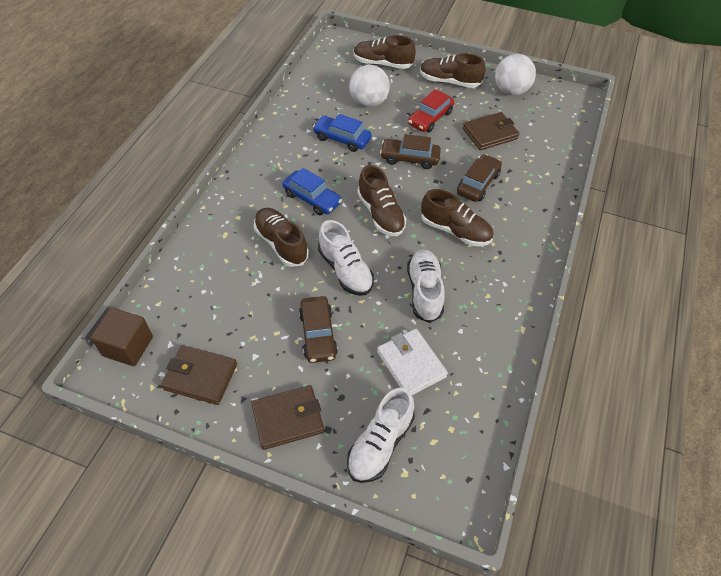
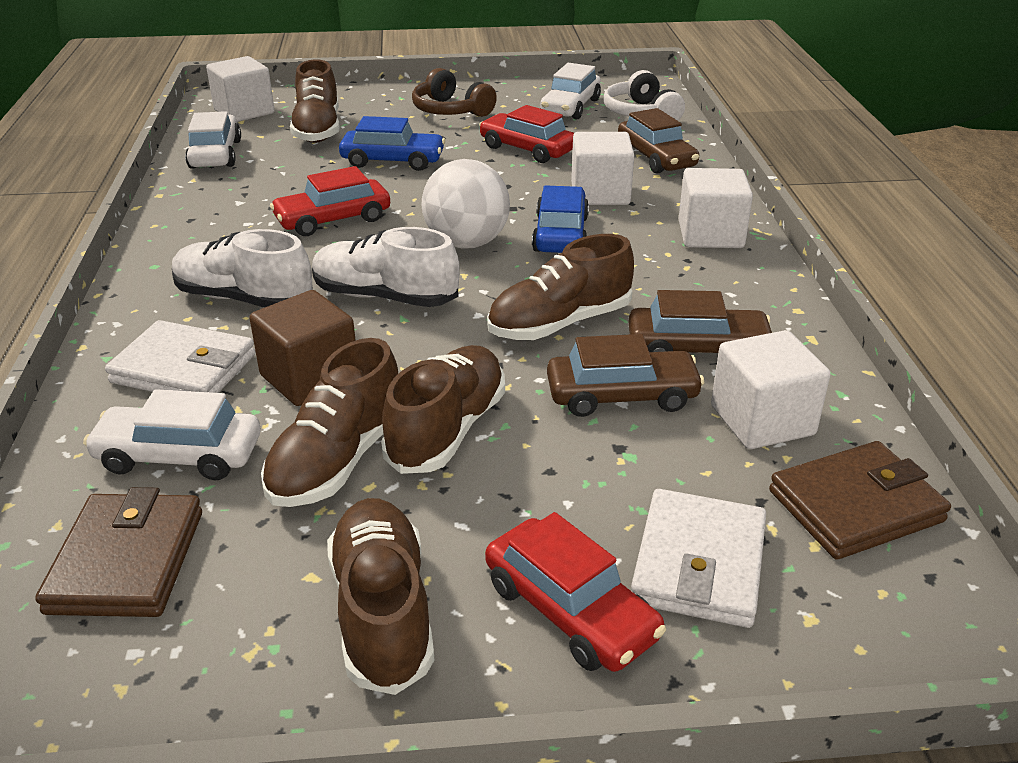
brown headphones: 0 -> 1
brown wallet: 3 -> 2
red car: 1 -> 3
white ball: 2 -> 1
white car: 0 -> 3
white cube: 0 -> 4
white headphones: 0 -> 1
white shoe: 3 -> 2
white wallet: 1 -> 2

